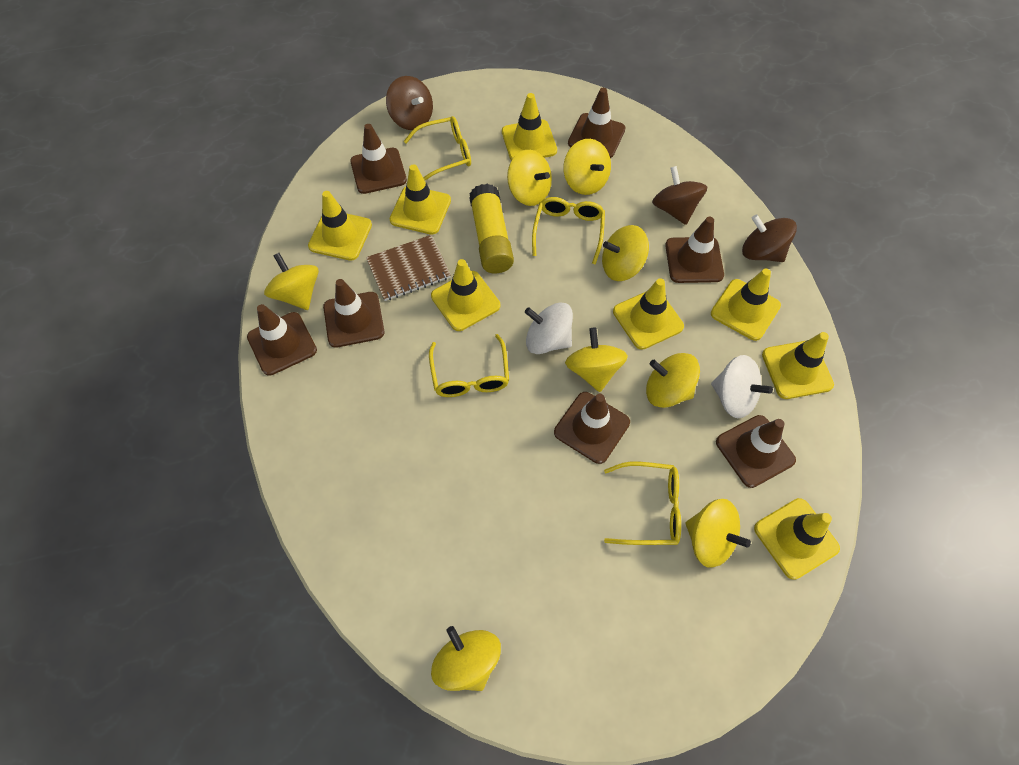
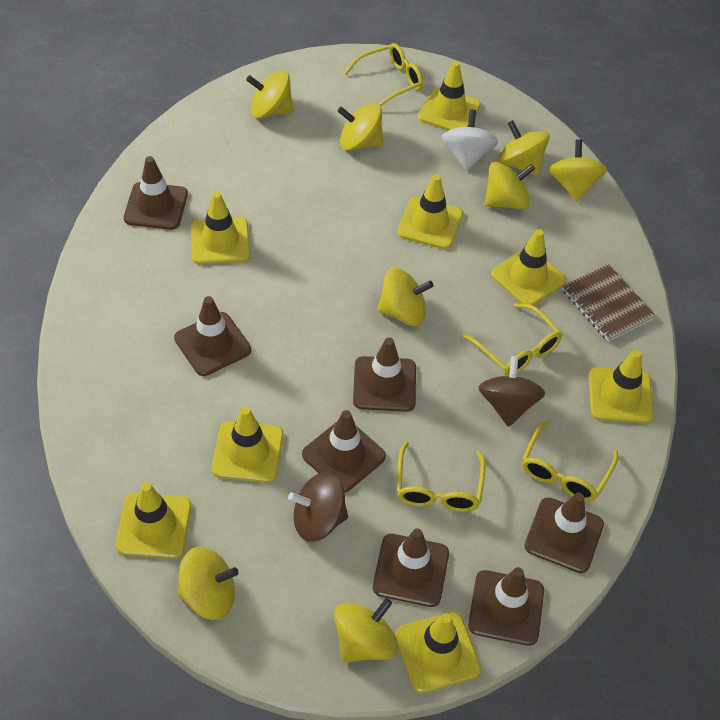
brown spinning top: 3 -> 2
white spinning top: 2 -> 1
yellow glue stick: 1 -> 0

